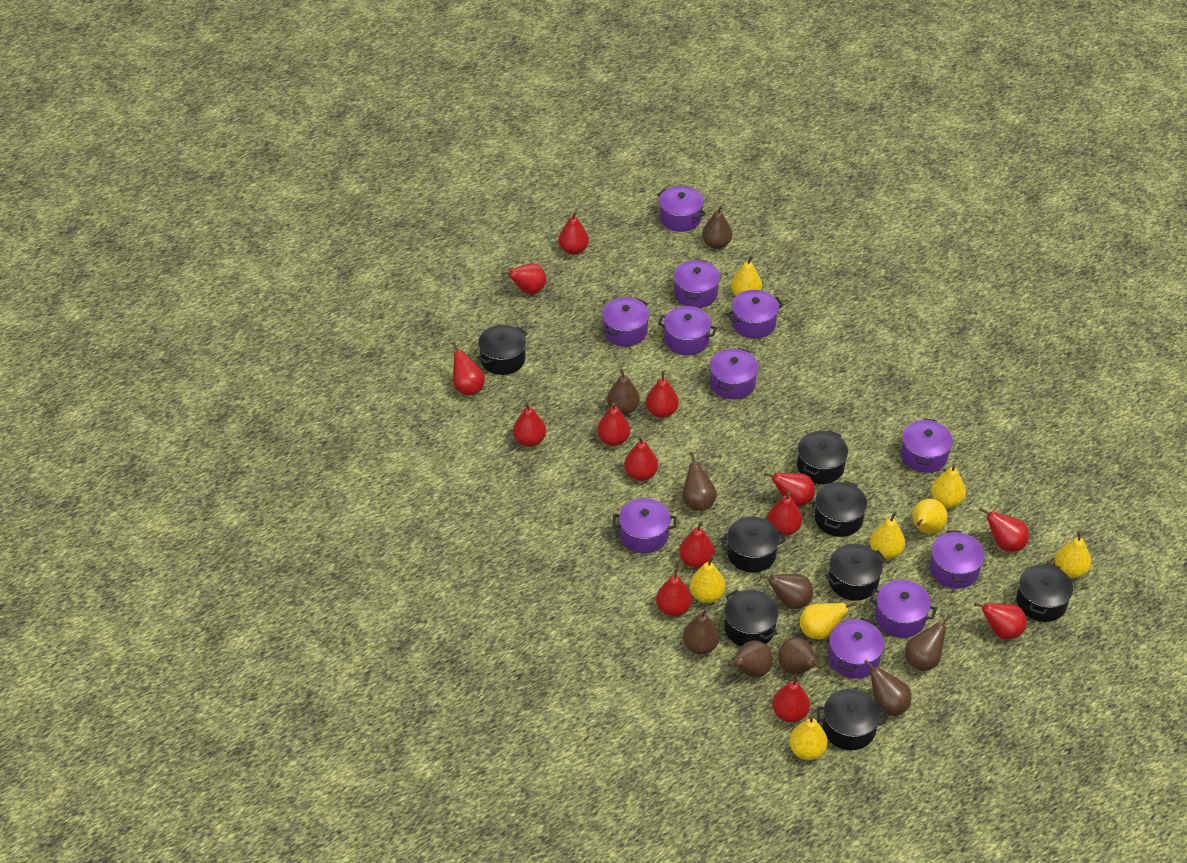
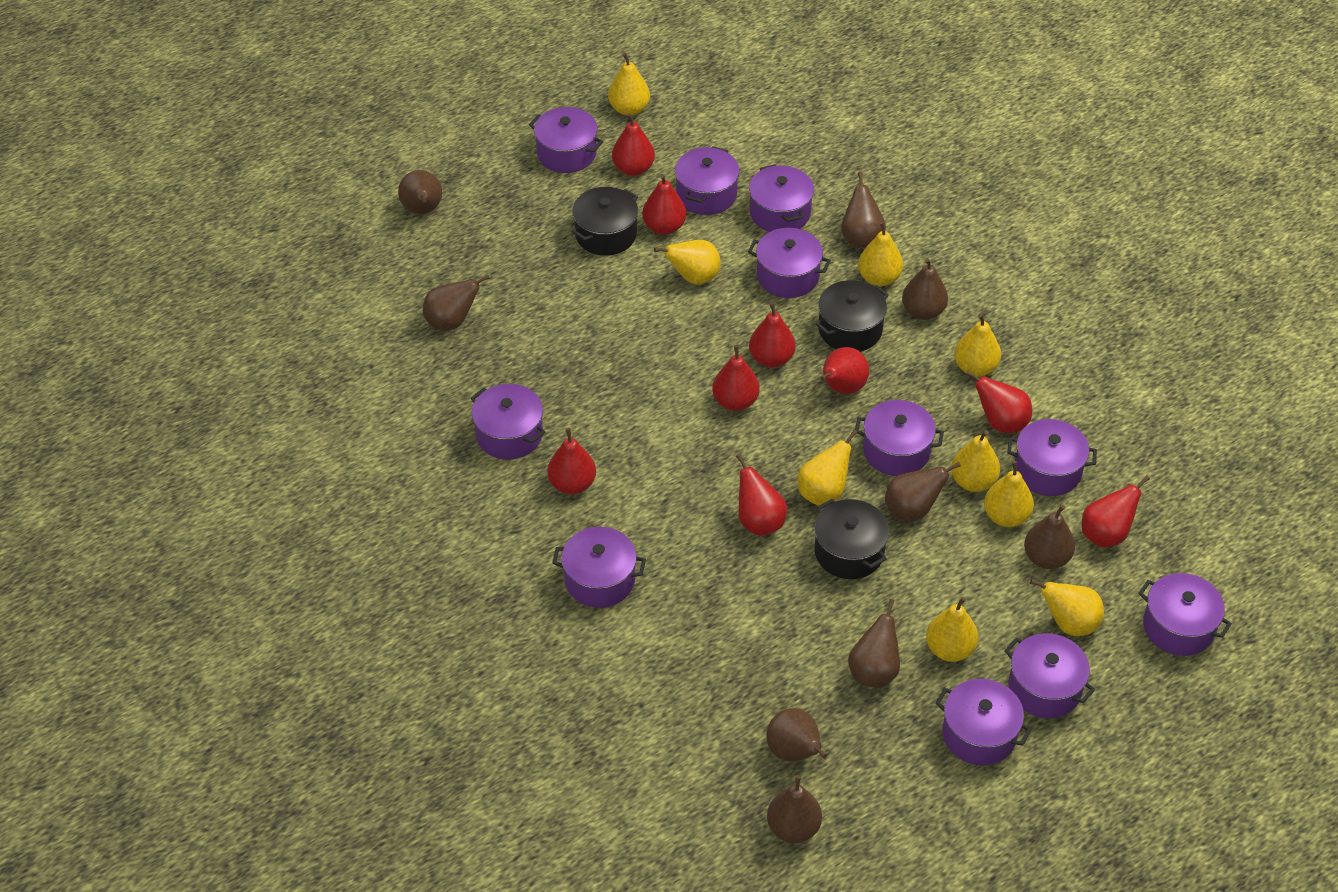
black pot: 8 -> 3
red pear: 14 -> 9
yellow pear: 8 -> 9

